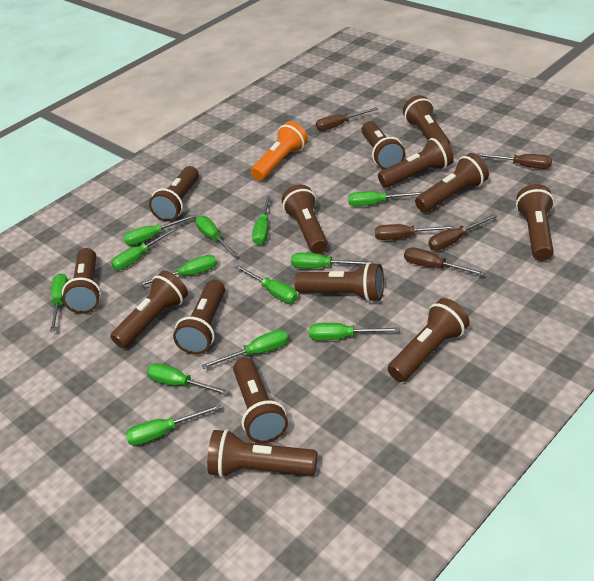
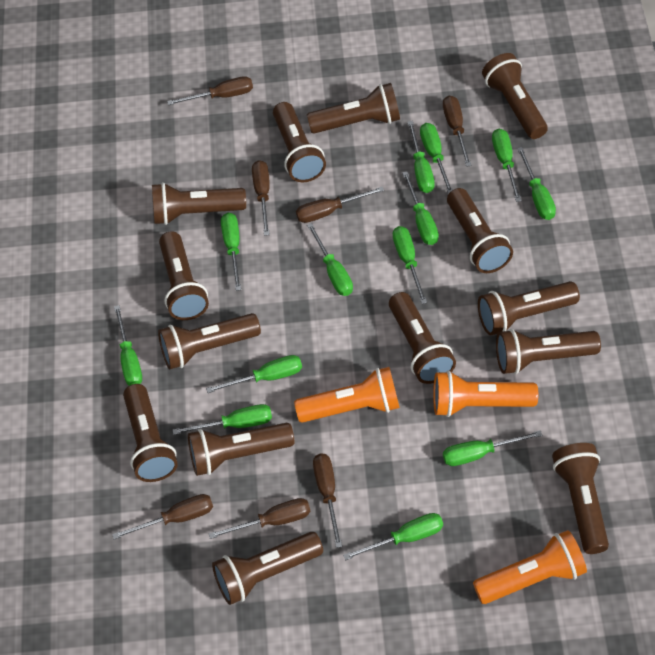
brown screwdriver: 5 -> 7
orange flashlight: 1 -> 3

